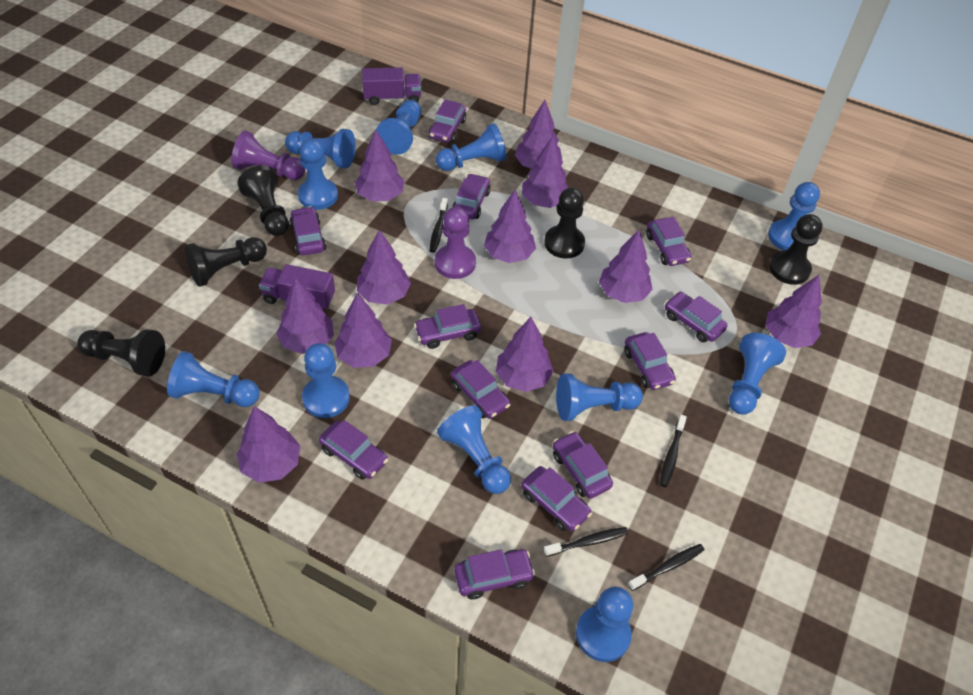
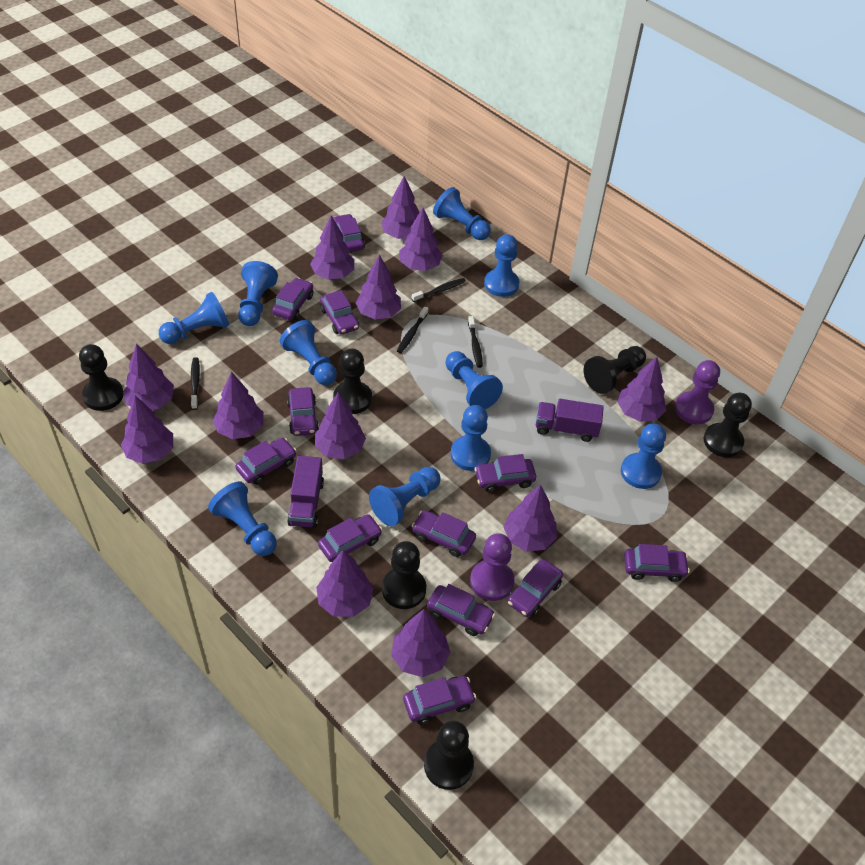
black pawn: 5 -> 6
blue pawn: 11 -> 10
purple tree: 11 -> 12

